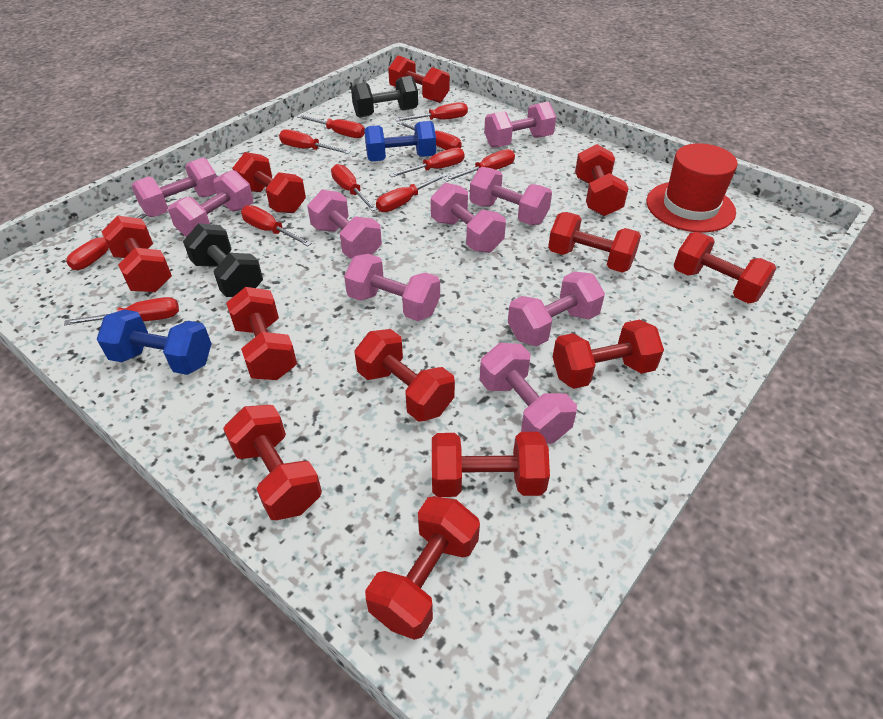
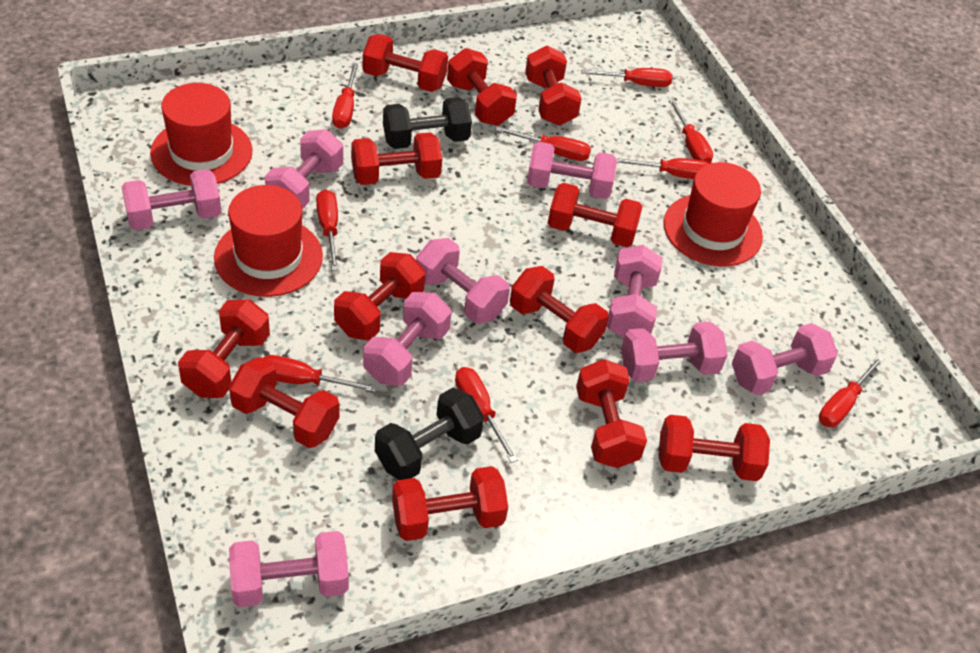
blue dumbbell: 2 -> 0
red hat: 1 -> 3
red screwdriver: 11 -> 9

